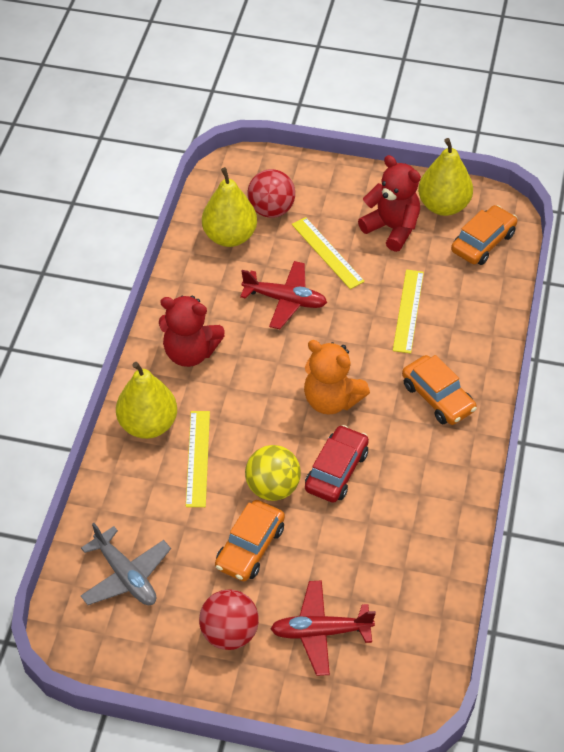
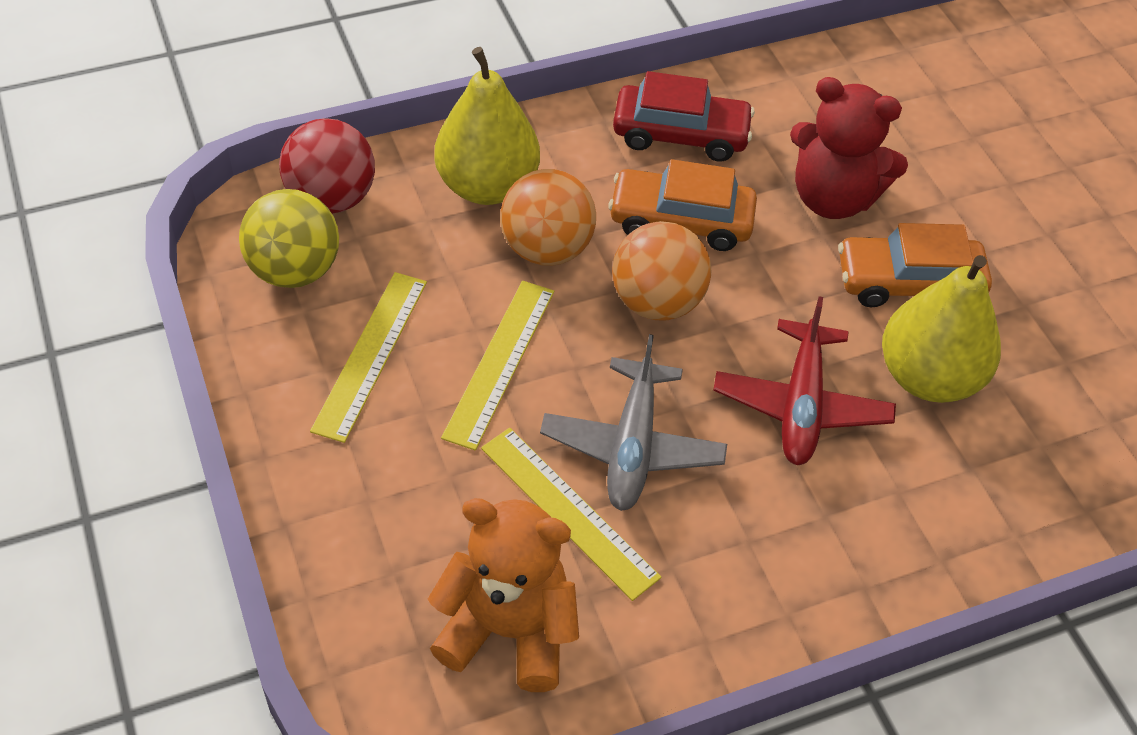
orange ball: 0 -> 2
orange car: 3 -> 2
red ball: 2 -> 1
red plane: 2 -> 1
red teddy bear: 2 -> 1
yellow pear: 3 -> 2

